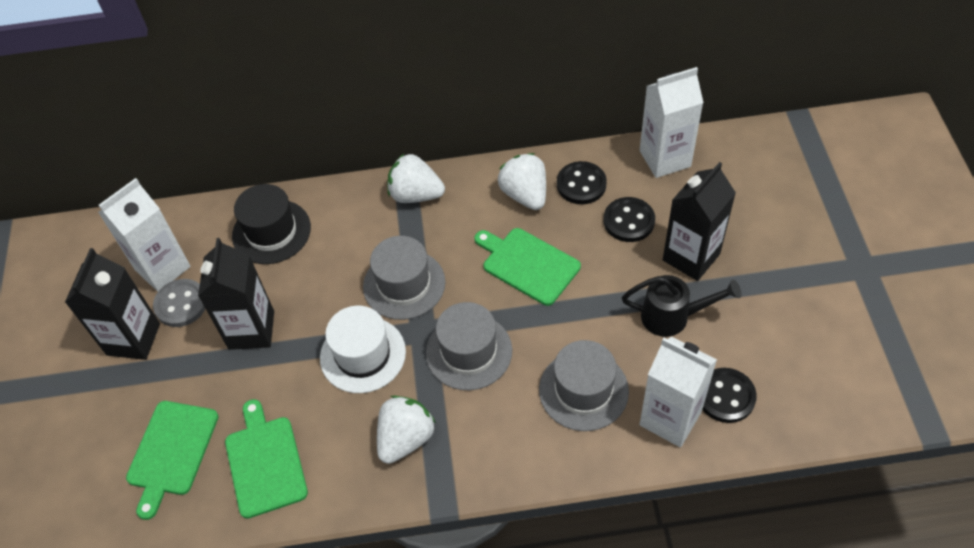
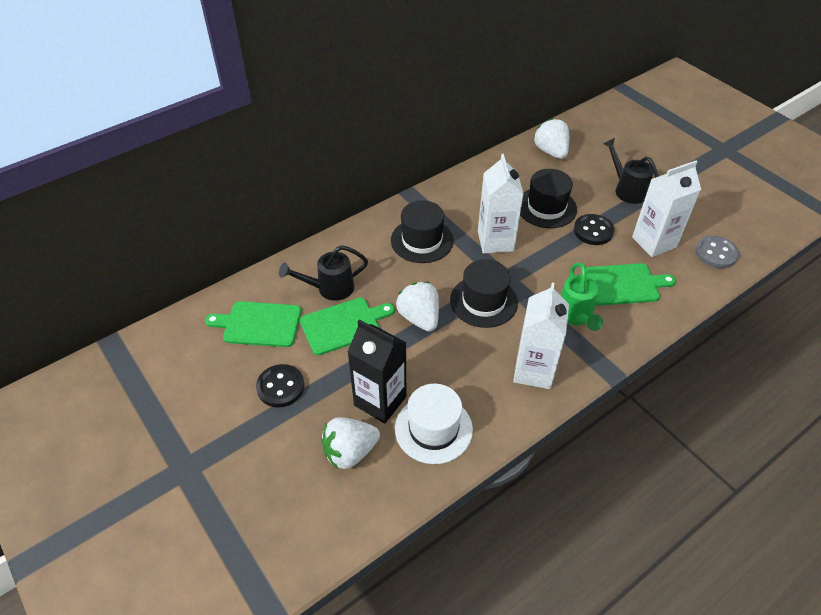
black button: 3 -> 2
black carton: 3 -> 1
black hat: 1 -> 3
black watering can: 1 -> 2
green watering can: 0 -> 1
grey hat: 3 -> 0

